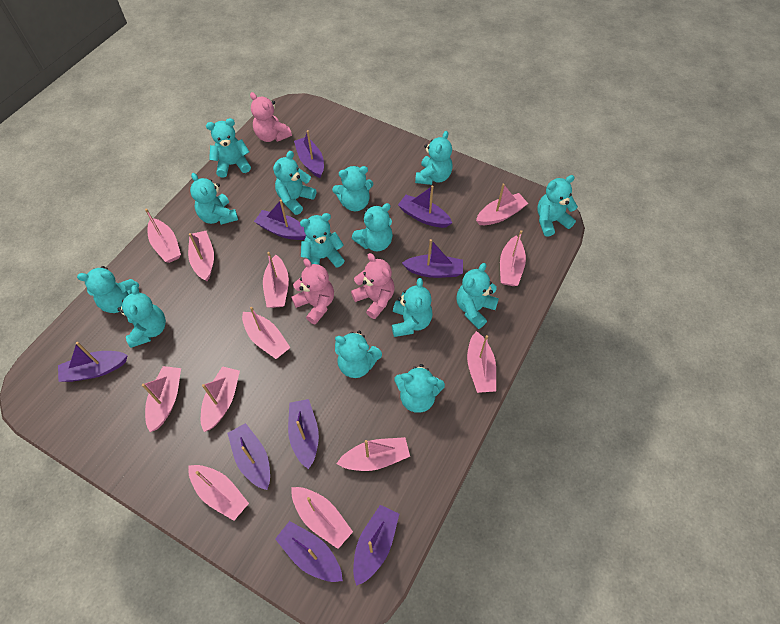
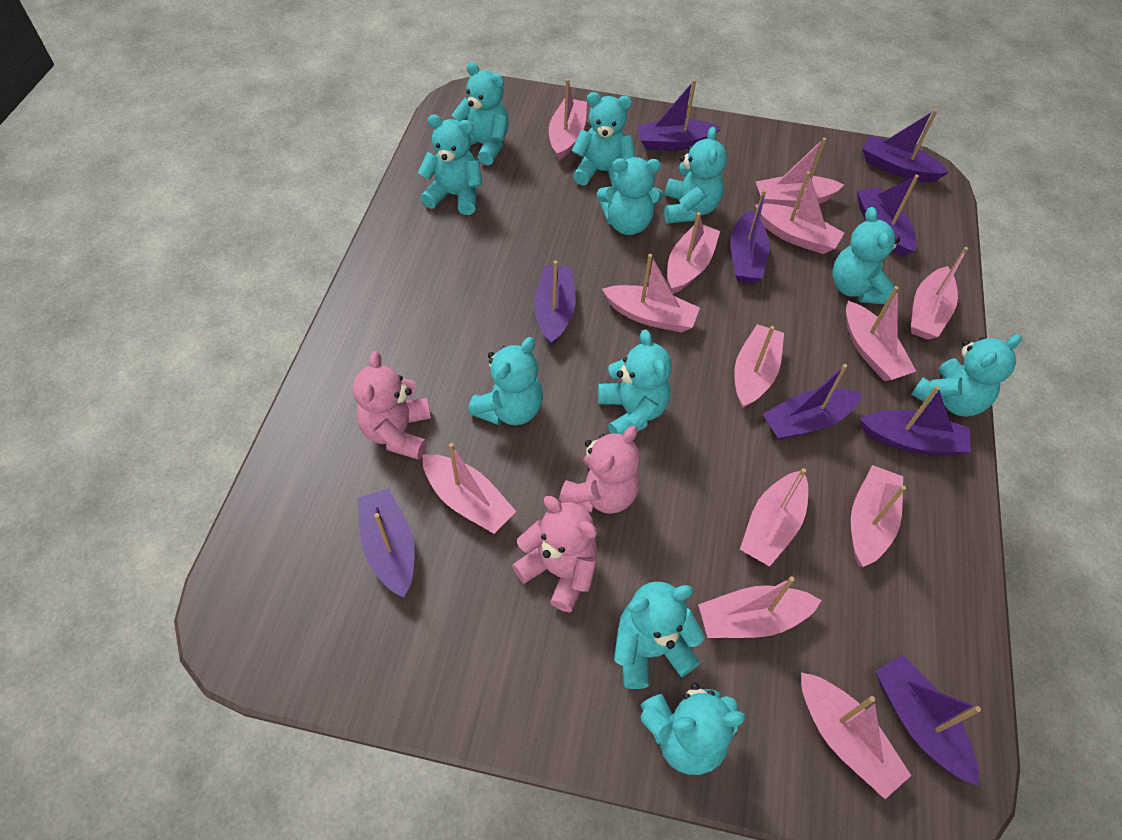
pink boat: 12 -> 13
turquoise teddy bear: 14 -> 11

